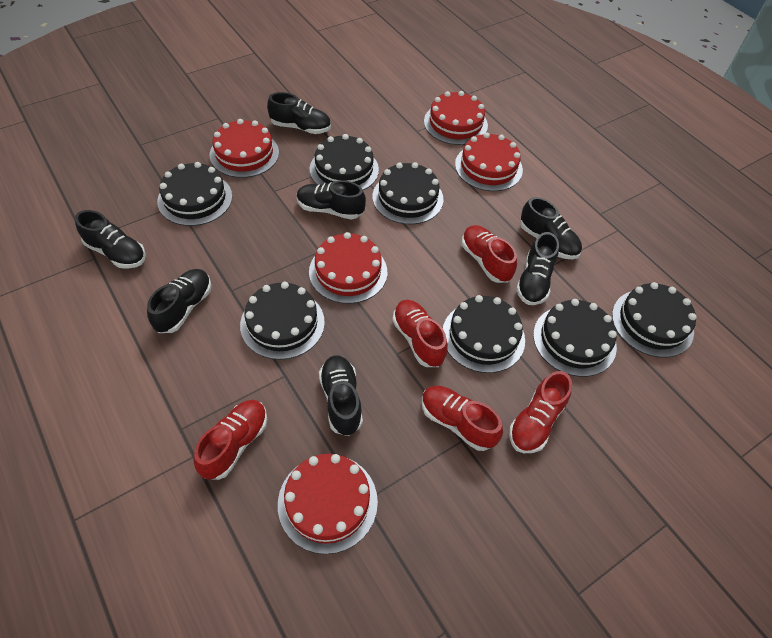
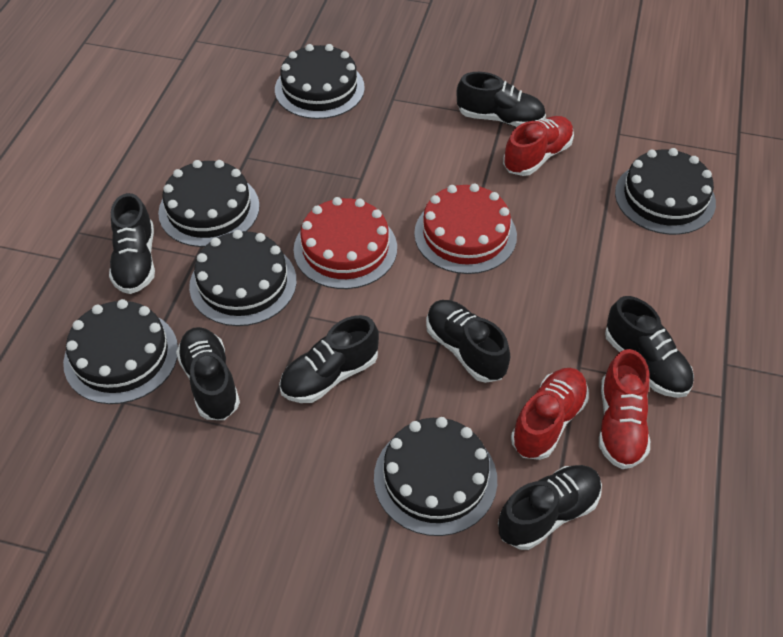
black cake: 7 -> 6
red cake: 5 -> 2
red shoe: 5 -> 3

